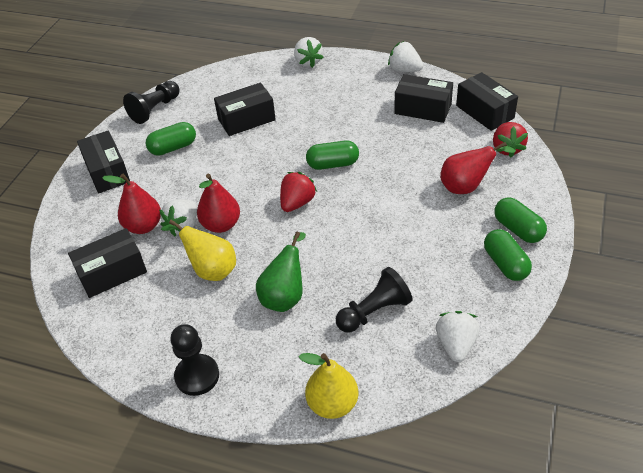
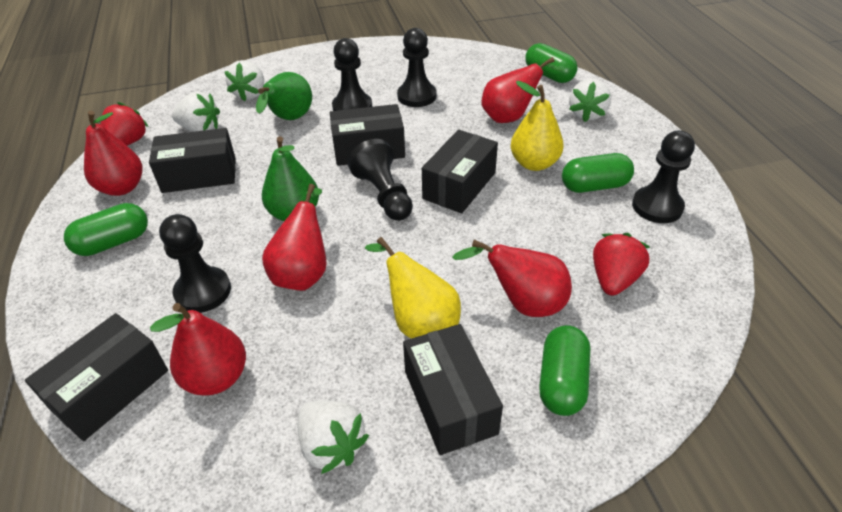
black pawn: 3 -> 5
green pear: 1 -> 2
red pear: 3 -> 5

